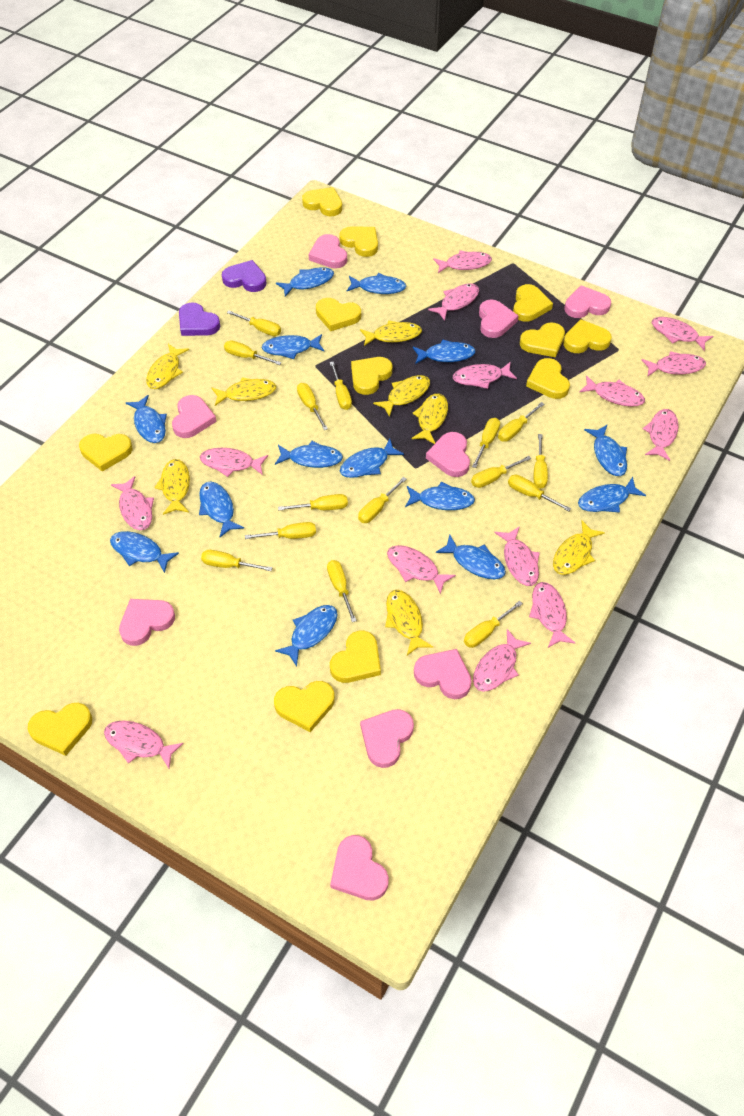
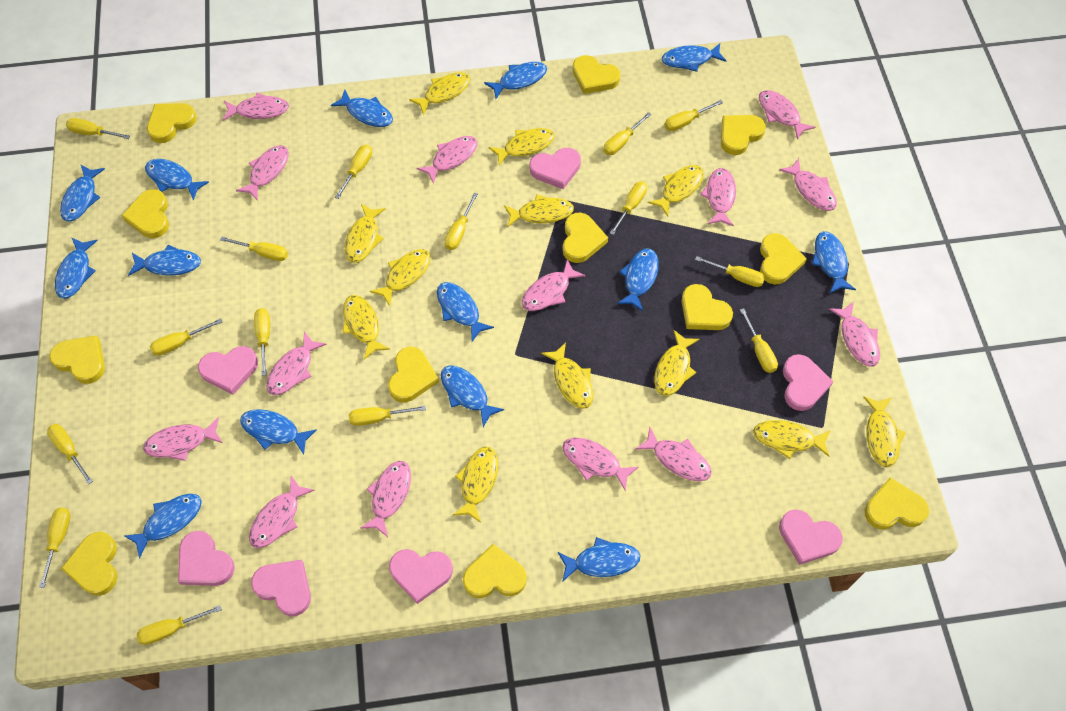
pink heart: 9 -> 7
purple heart: 2 -> 0
yellow fish: 8 -> 12

